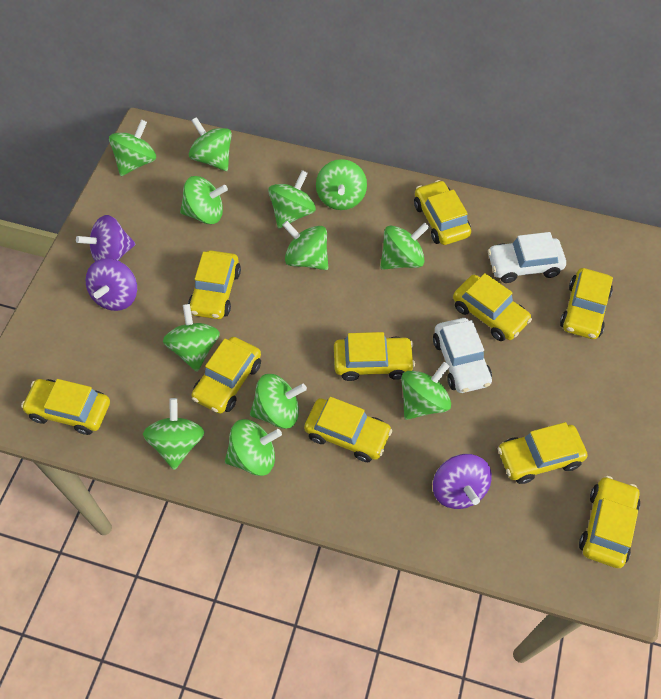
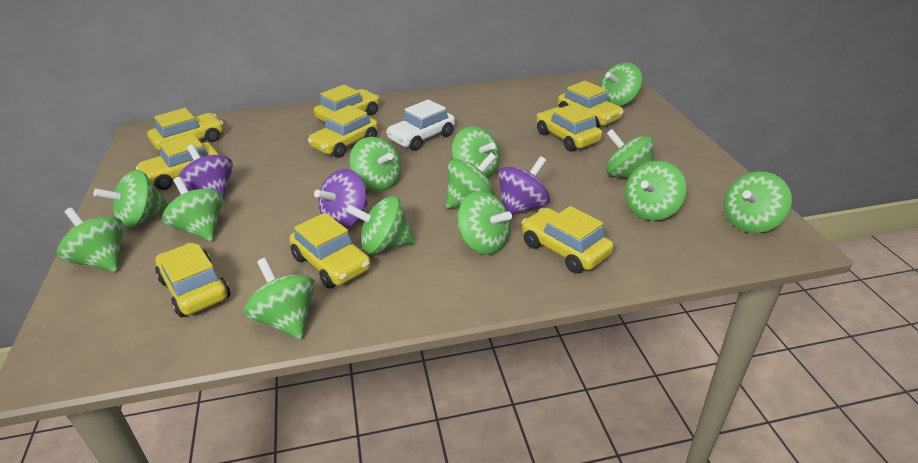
green spinning top: 12 -> 13
white car: 2 -> 1
yellow car: 10 -> 9

